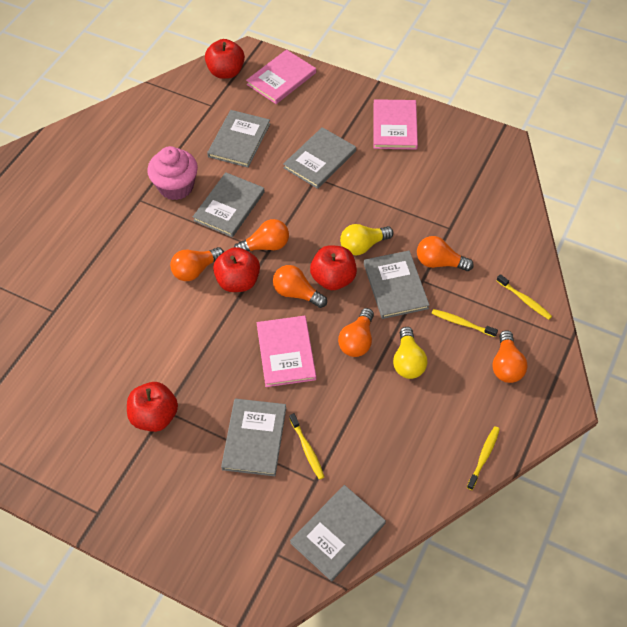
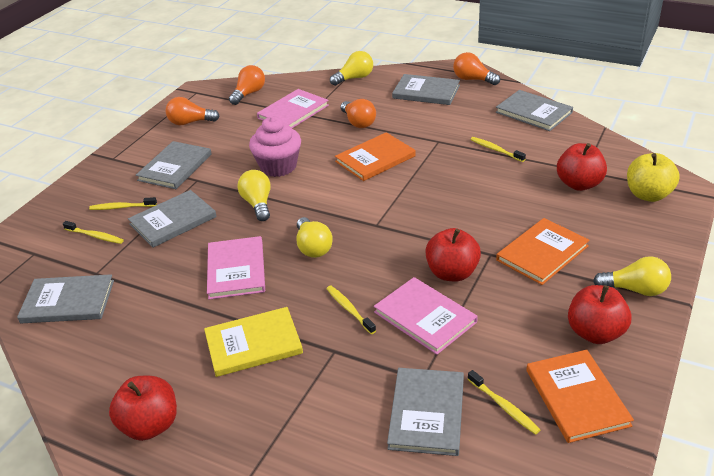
orange book: 0 -> 3
orange light bulb: 6 -> 4
yellow apple: 0 -> 1
yellow book: 0 -> 1
yellow light bulb: 2 -> 4
yellow toothbrush: 4 -> 5

